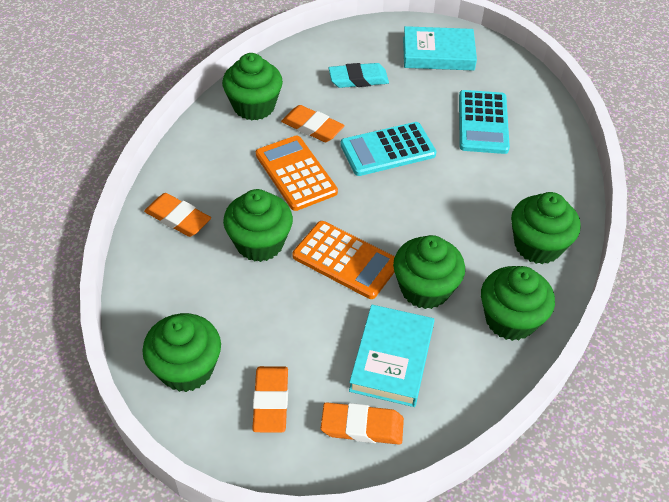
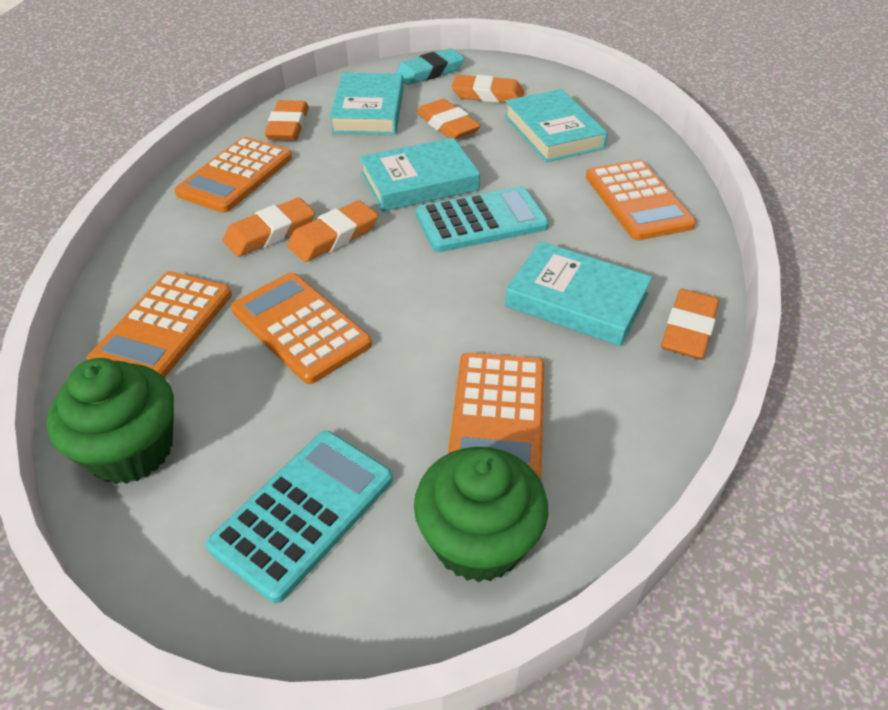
green cupcake: 6 -> 2
orange calculator: 2 -> 5
orange eraser: 4 -> 6
turquoise book: 2 -> 4

